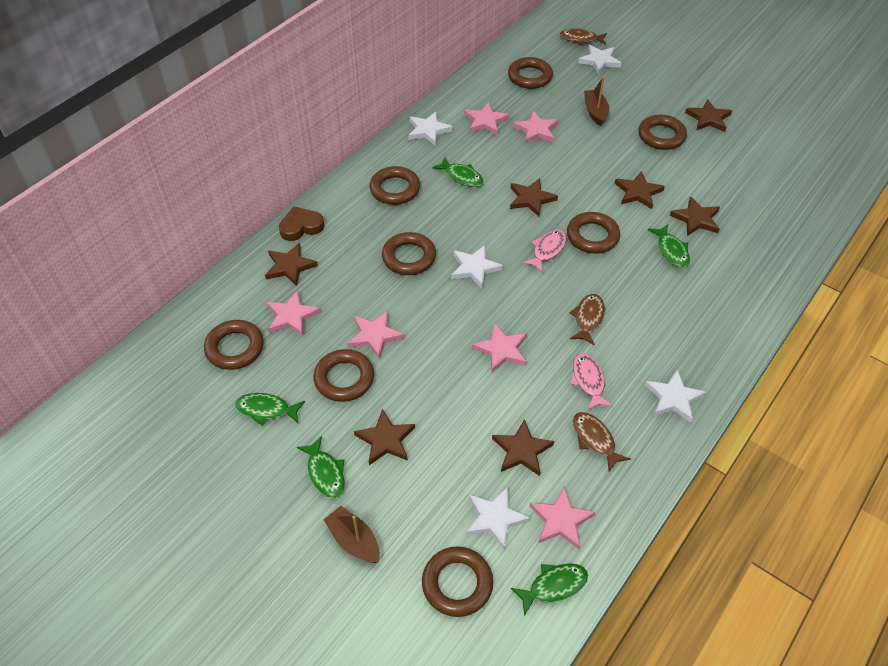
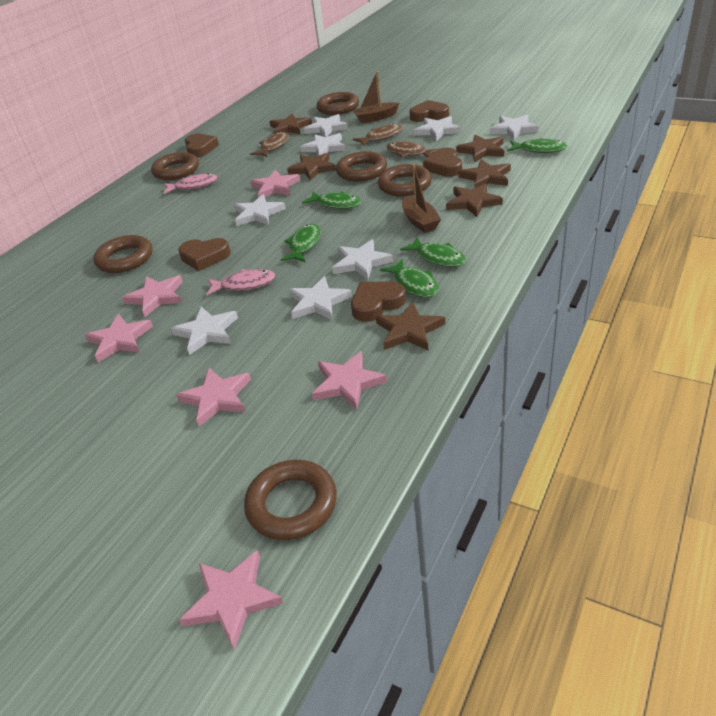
brown heart: 1 -> 5
brown ring: 8 -> 6
brown star: 7 -> 6
white star: 5 -> 8

